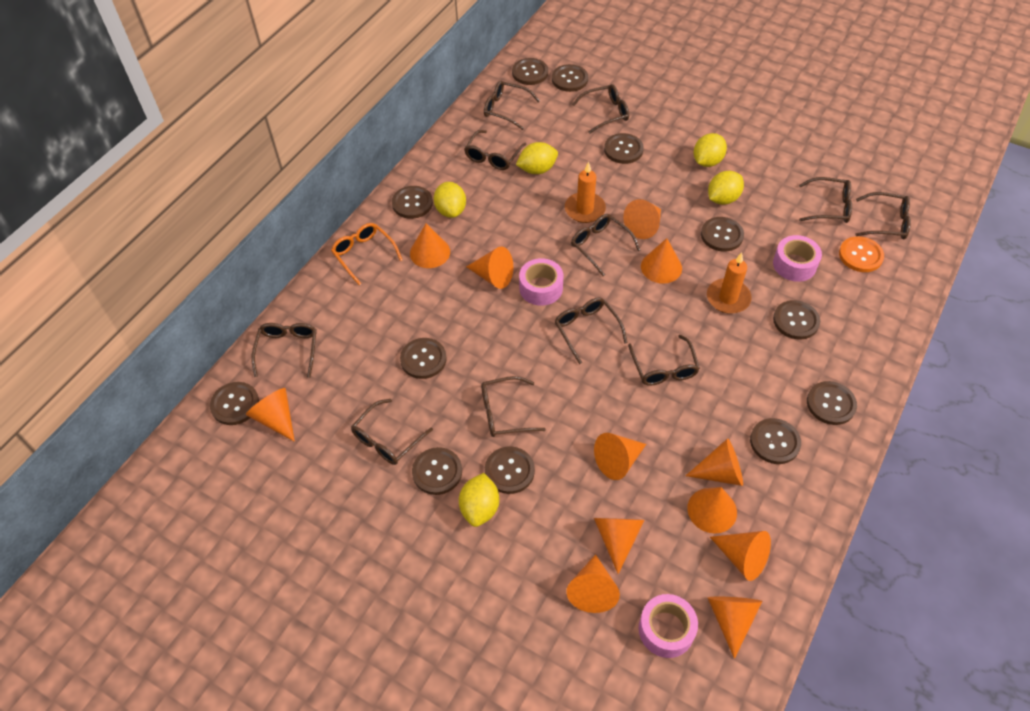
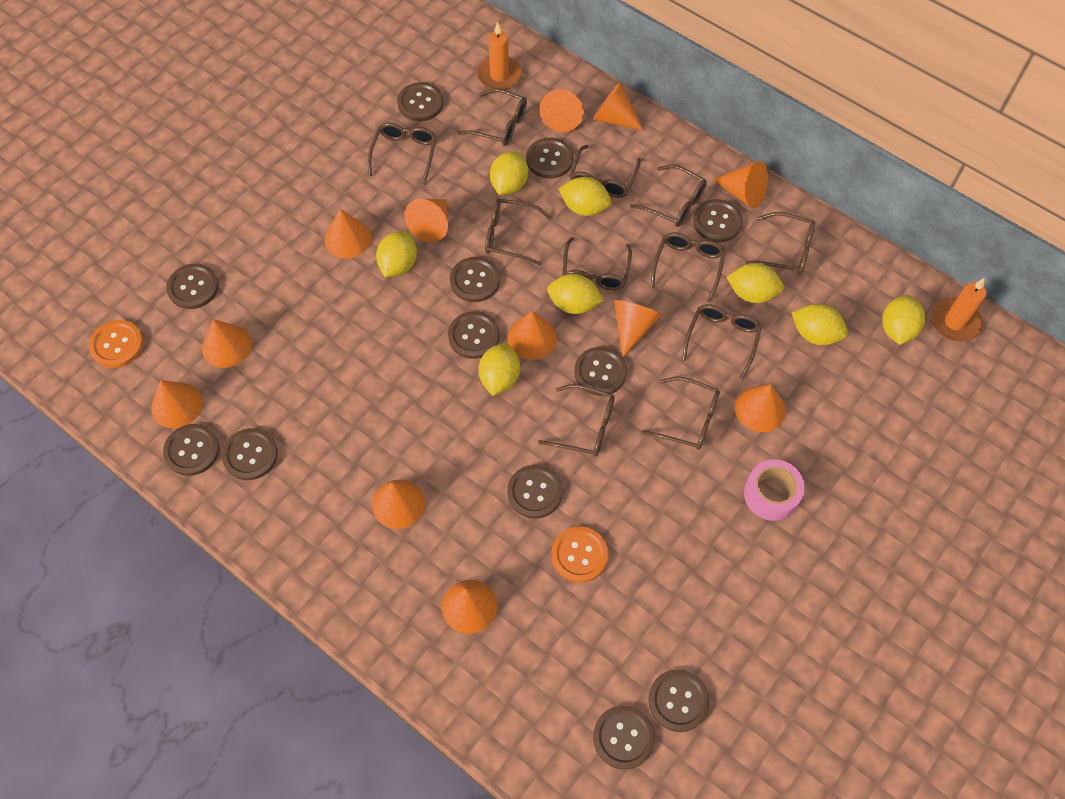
orange button: 1 -> 2
orange glasses: 1 -> 0
pink tape: 3 -> 1
yellow lemon: 5 -> 8

